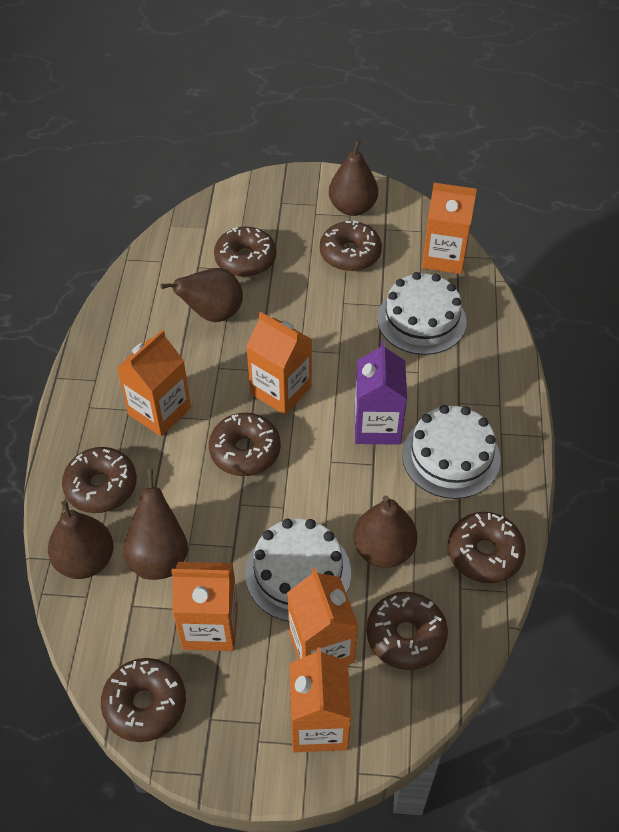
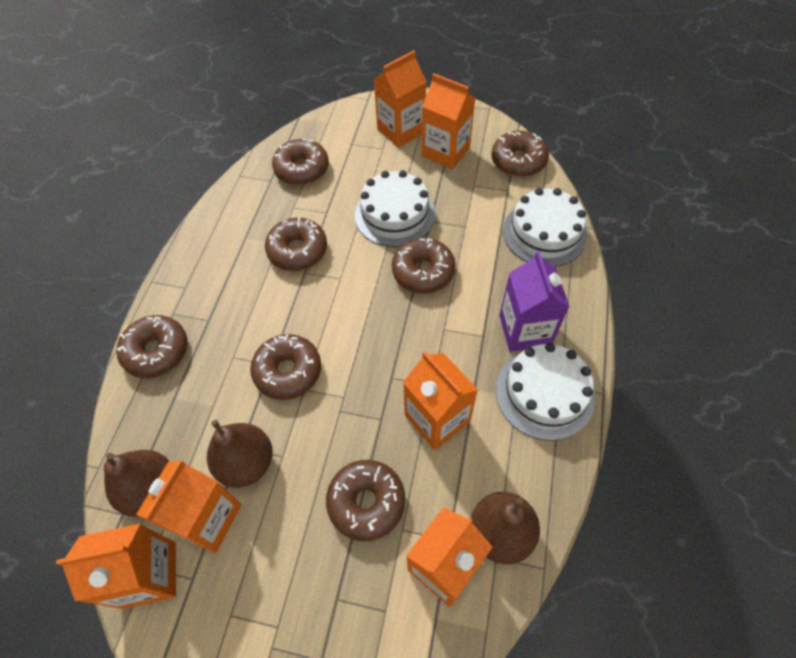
brown pear: 5 -> 3

